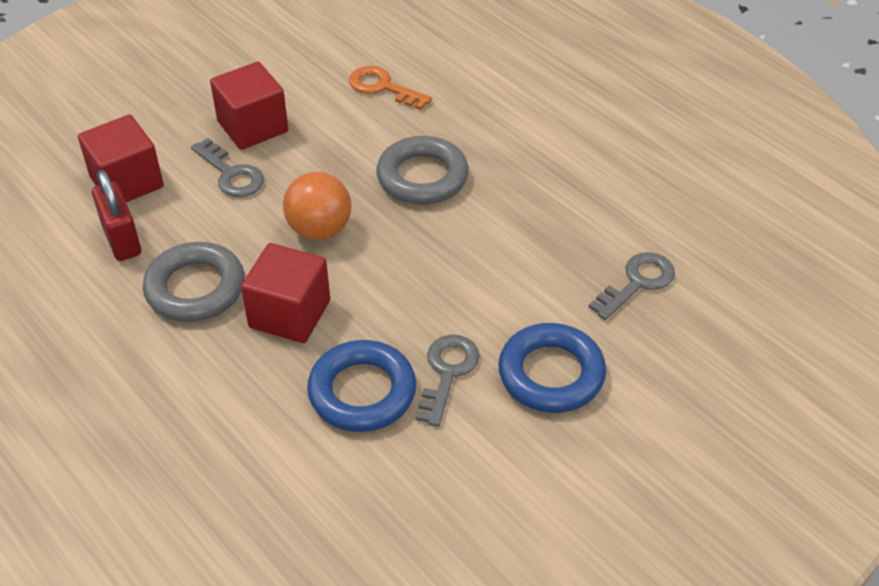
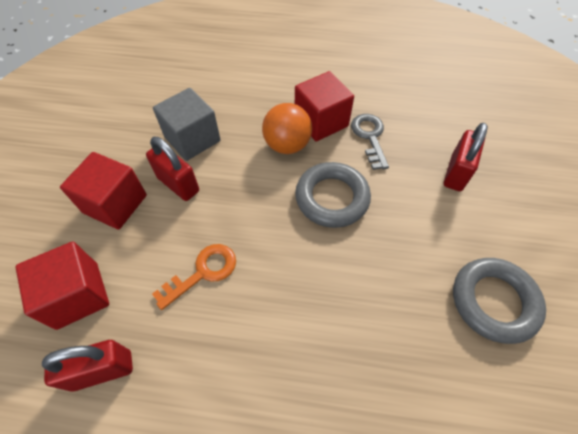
blue ring: 2 -> 0
grey cube: 0 -> 1
grey key: 3 -> 1
red padlock: 1 -> 3

